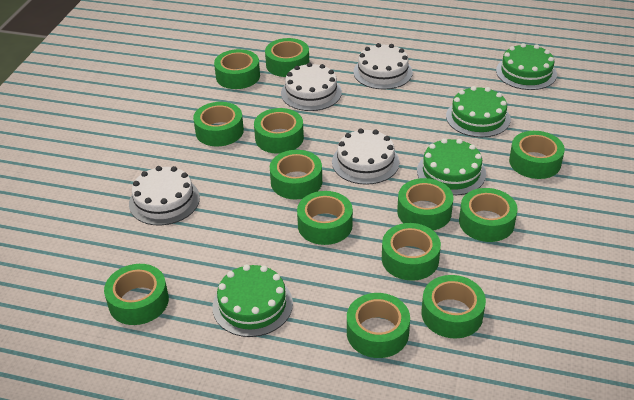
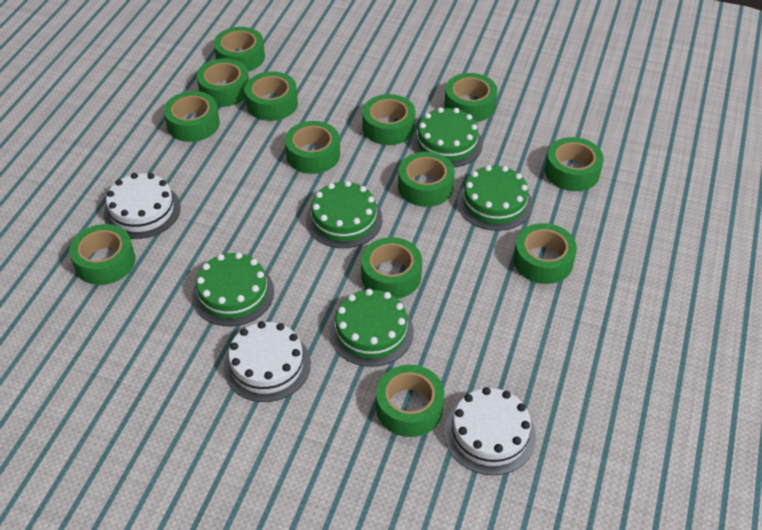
green cake: 4 -> 5
white cake: 4 -> 3

